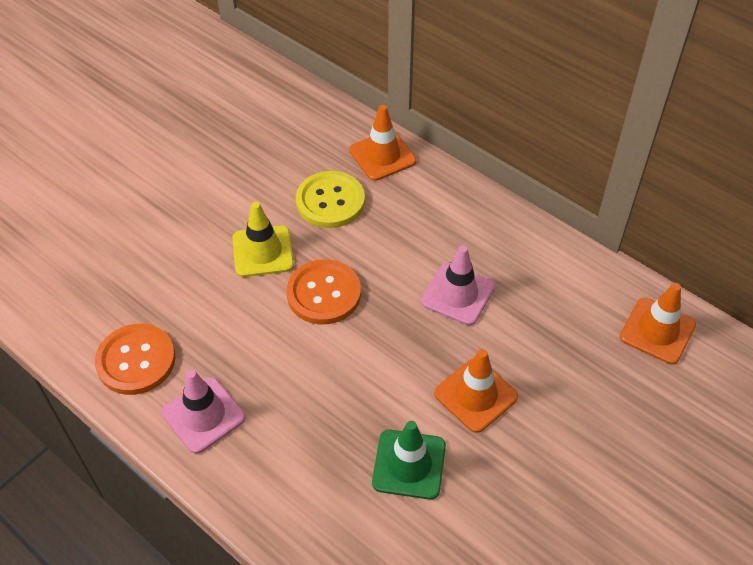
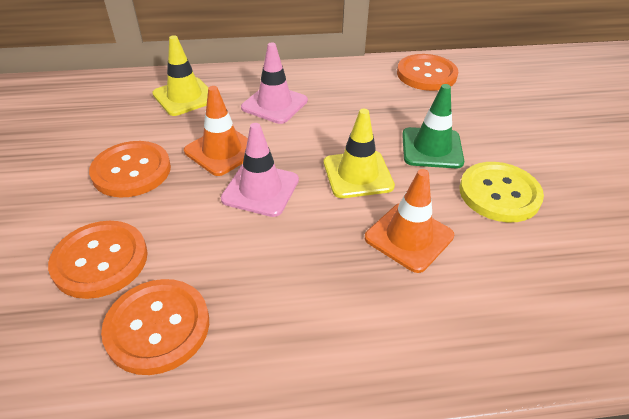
orange button: 2 -> 4
orange traffic cone: 3 -> 2
yellow traffic cone: 1 -> 2

